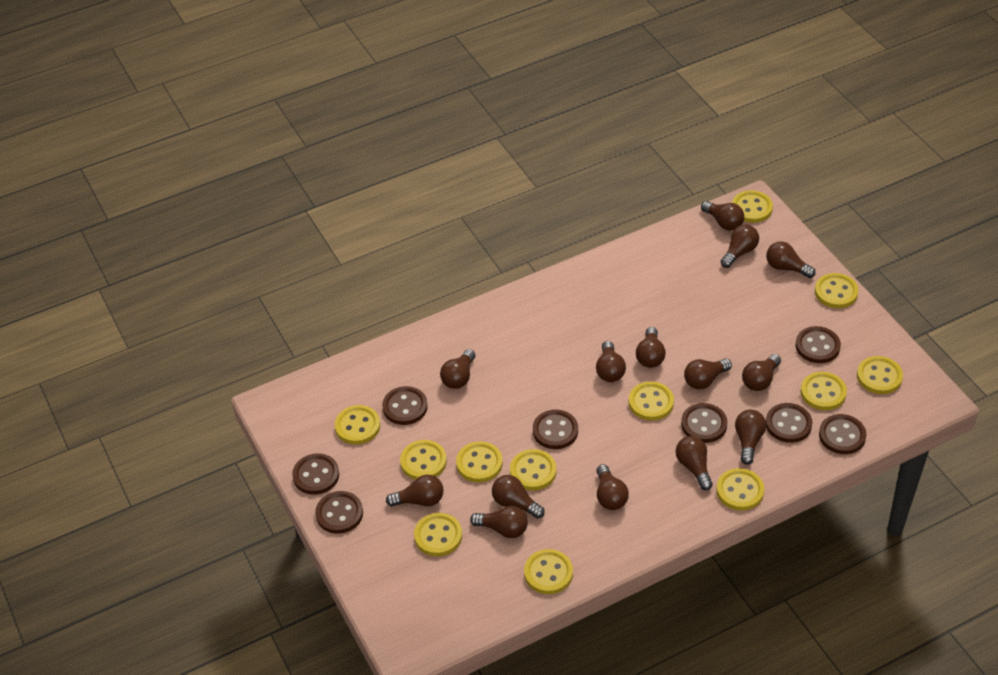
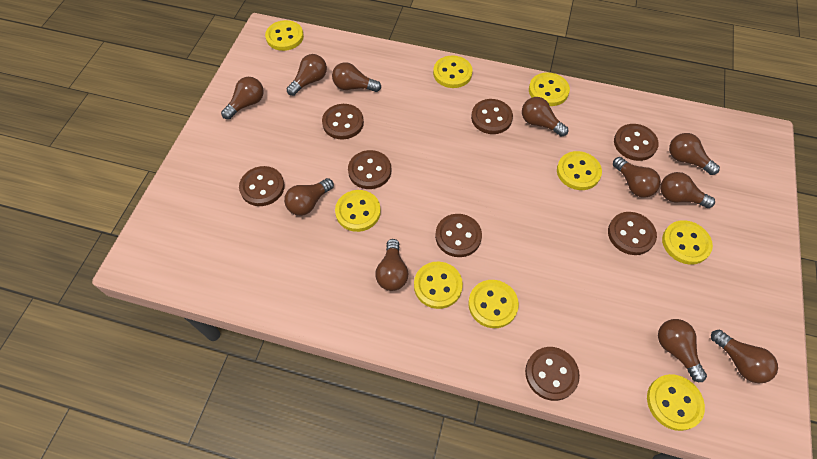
brown light bulb: 14 -> 11
yellow button: 12 -> 9

